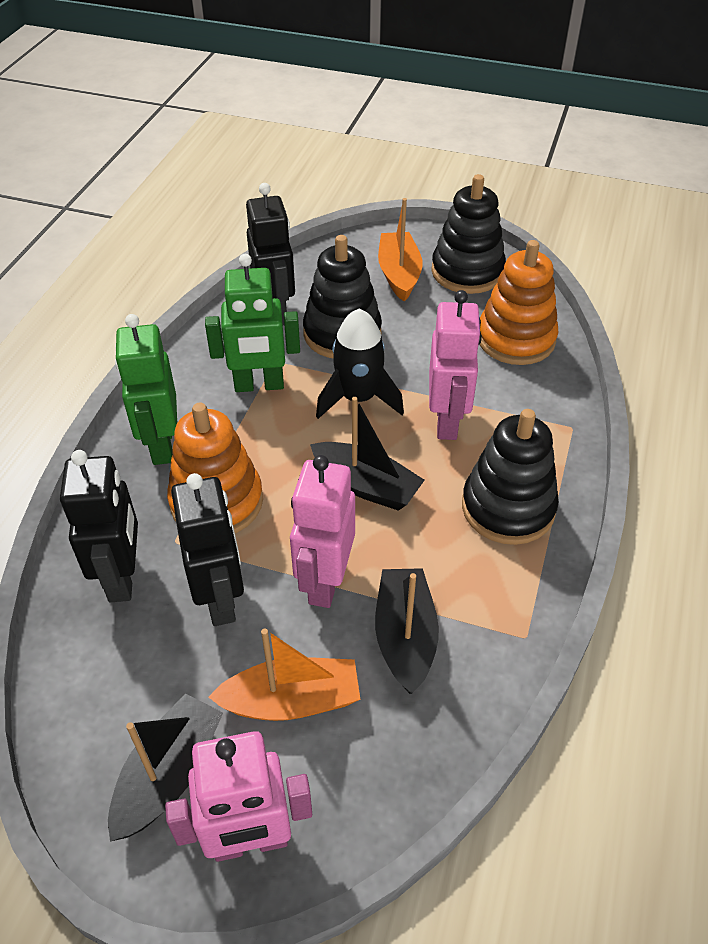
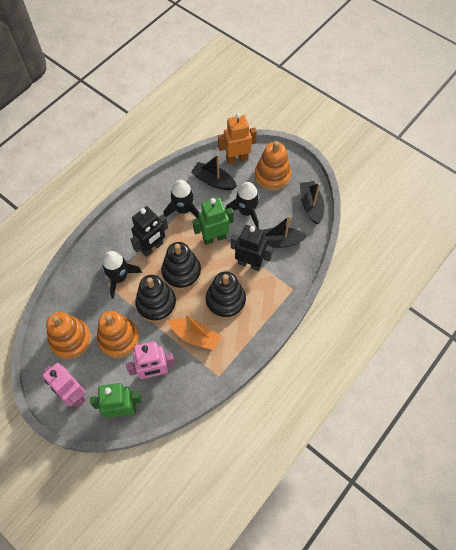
black robot: 3 -> 2
black rocket: 1 -> 3
orange boat: 2 -> 1
orange robot: 0 -> 1
orange stacking toy: 2 -> 3
pink robot: 3 -> 2

